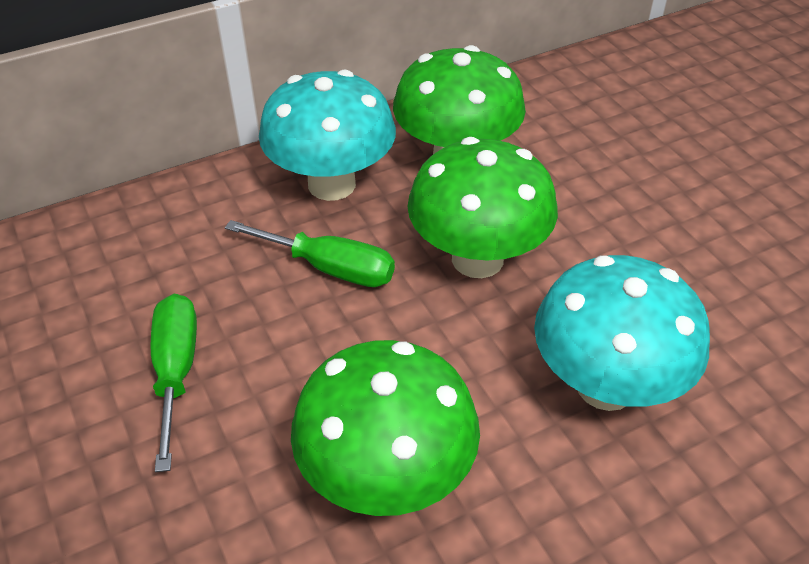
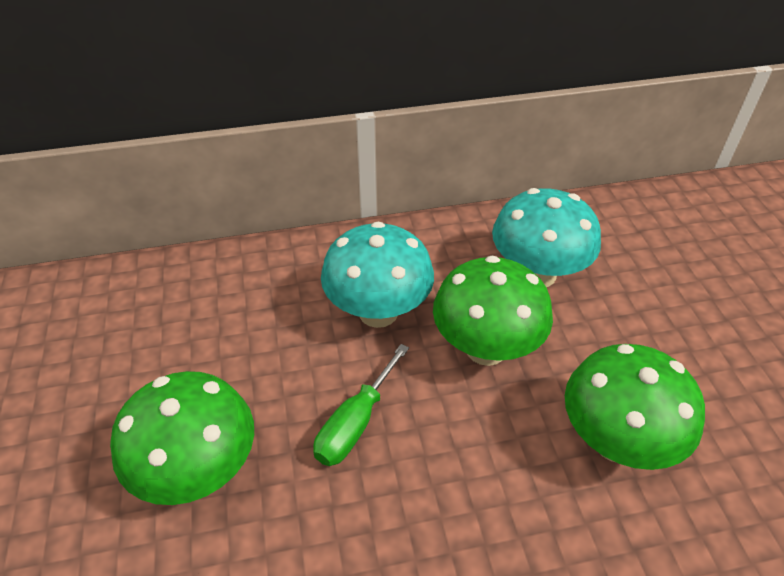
green screwdriver: 2 -> 1

